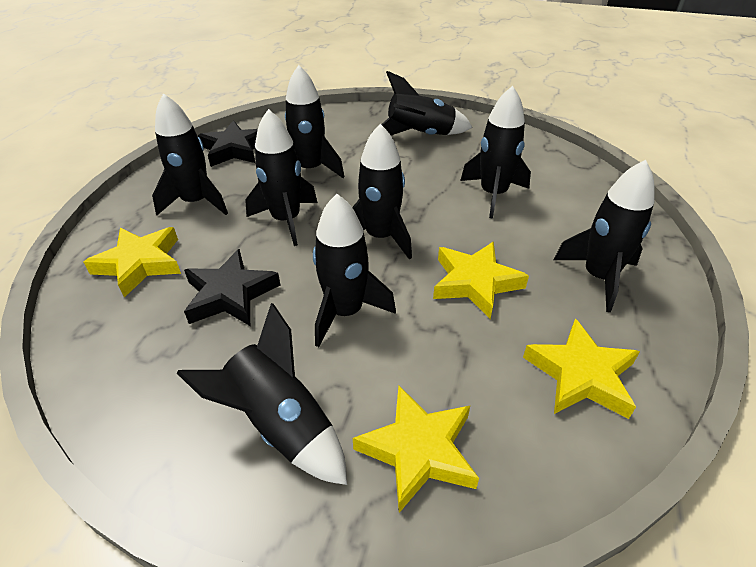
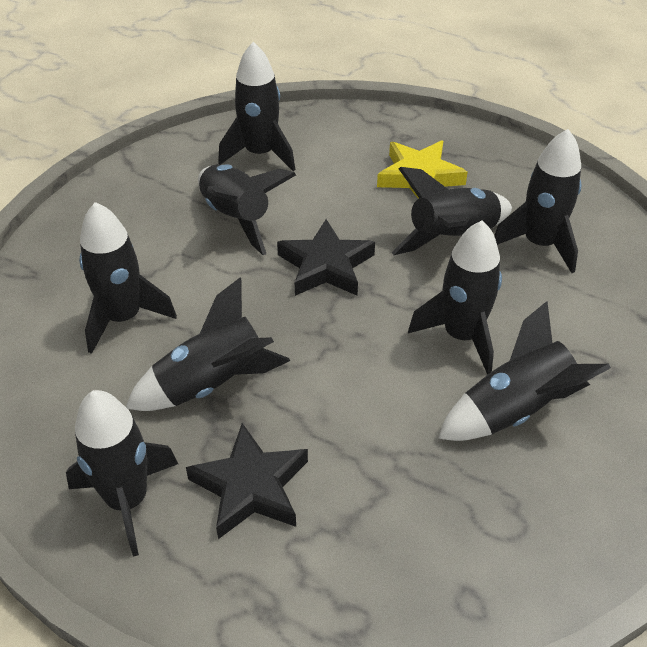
yellow star: 4 -> 1

